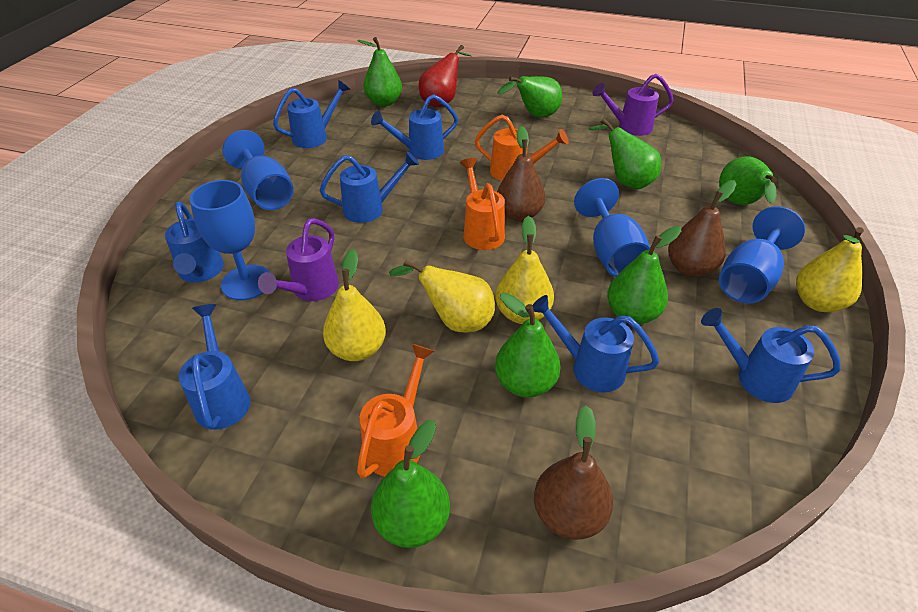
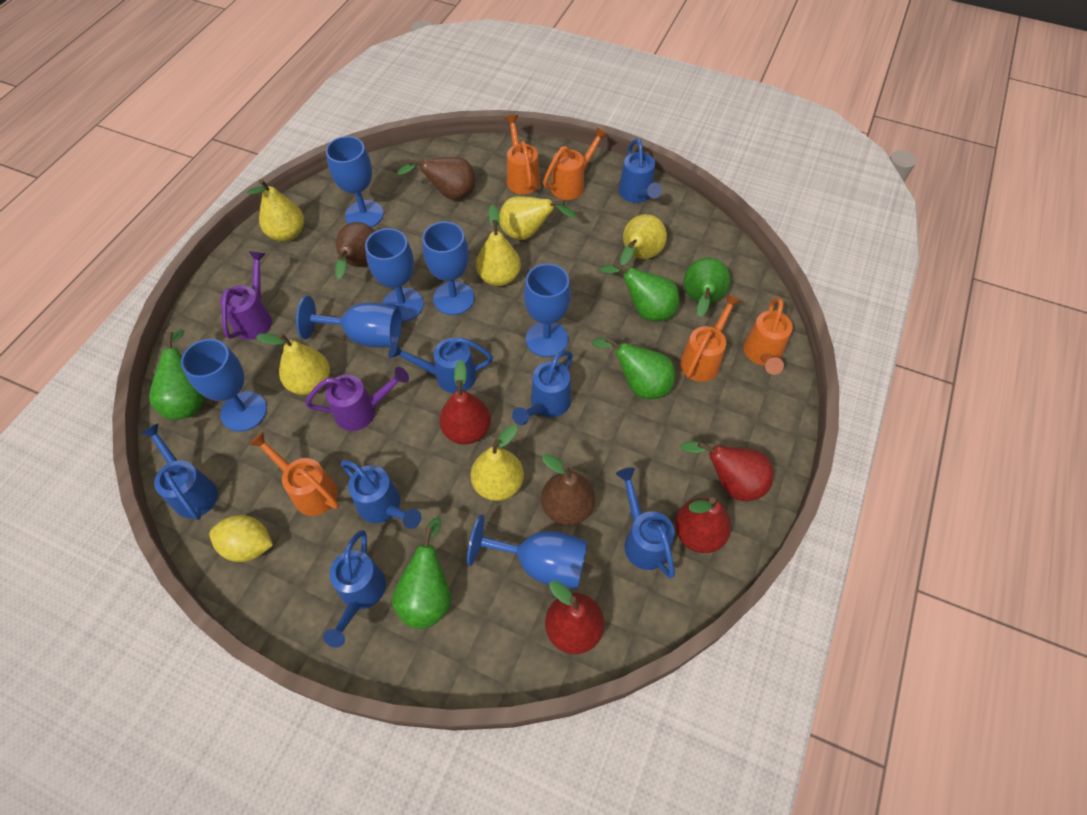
blue goblet: 4 -> 7
green pear: 7 -> 5
orange watering can: 3 -> 5
red pear: 1 -> 4
yellow lemon: 0 -> 1
yellow pear: 4 -> 6

